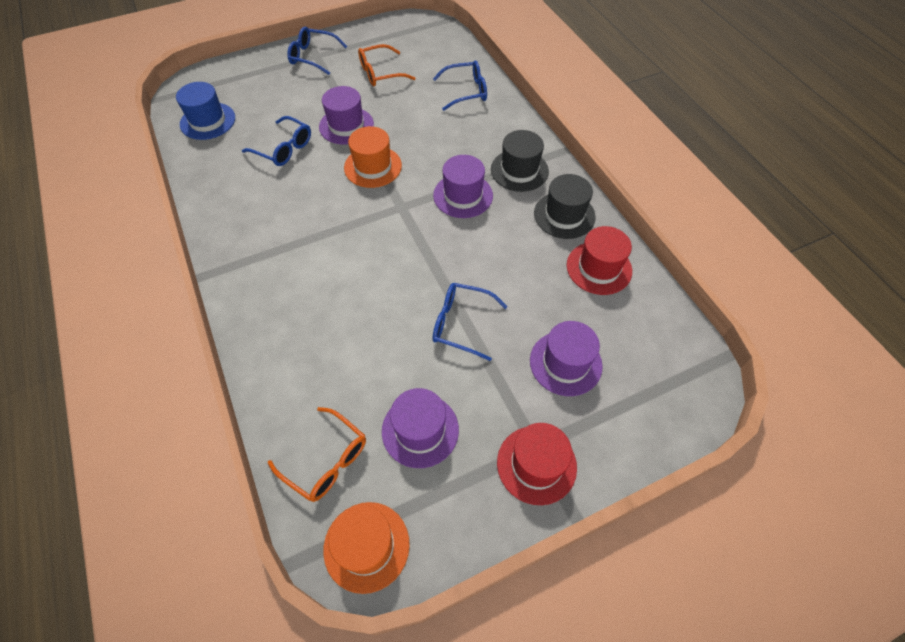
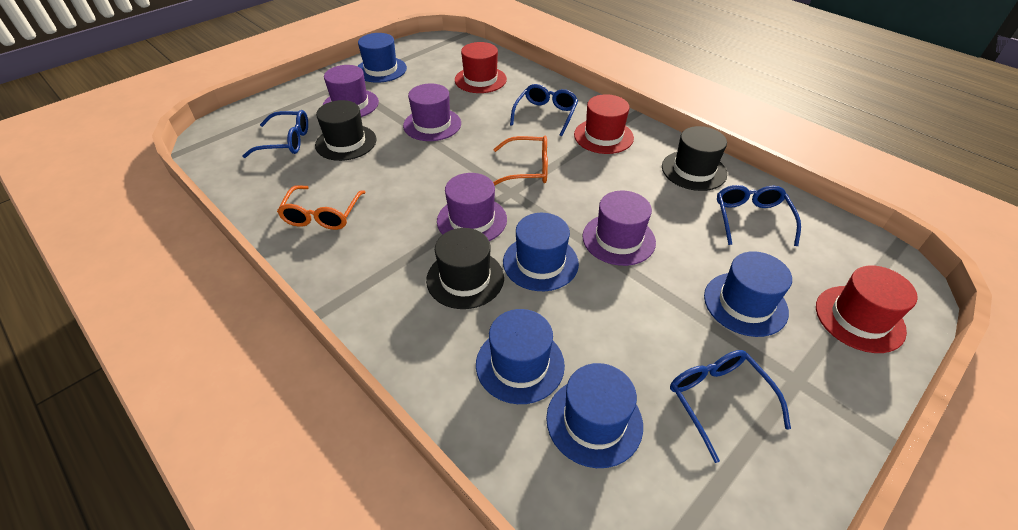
black hat: 2 -> 3
blue hat: 1 -> 5
orange hat: 2 -> 0
red hat: 2 -> 3

